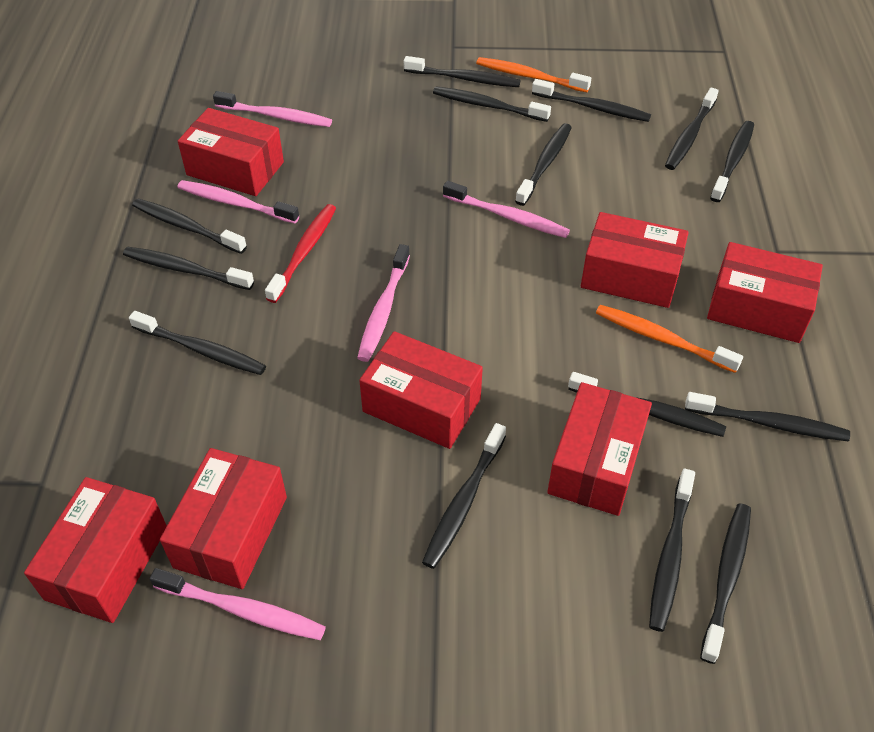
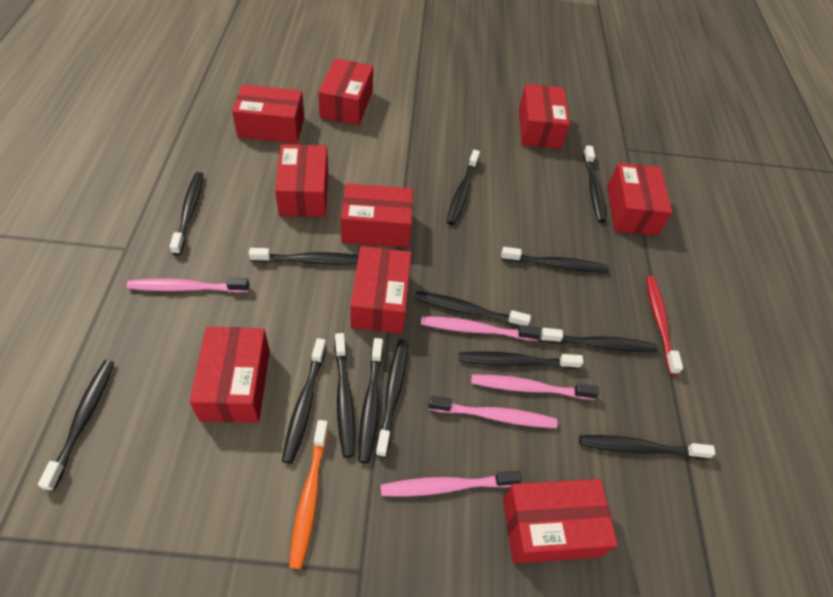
orange toothbrush: 2 -> 1
red box: 7 -> 9

